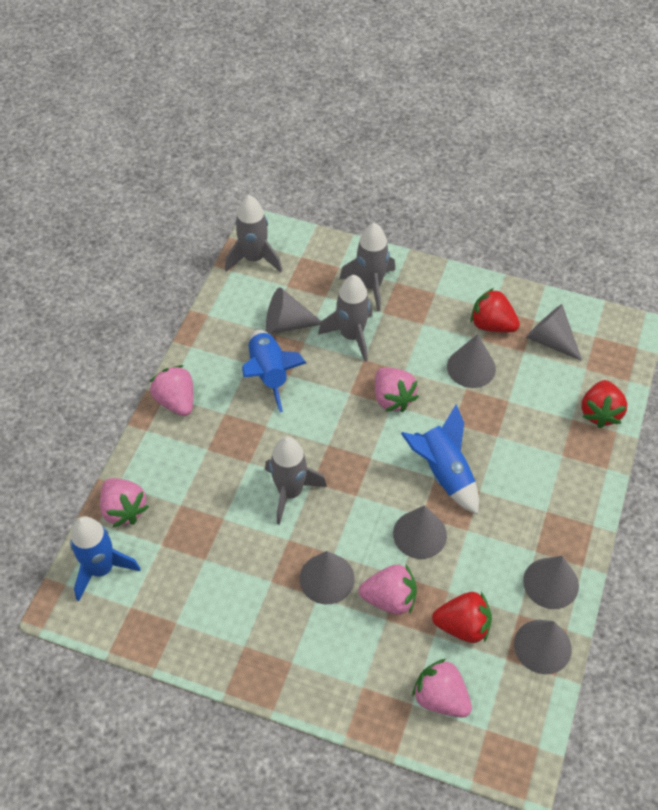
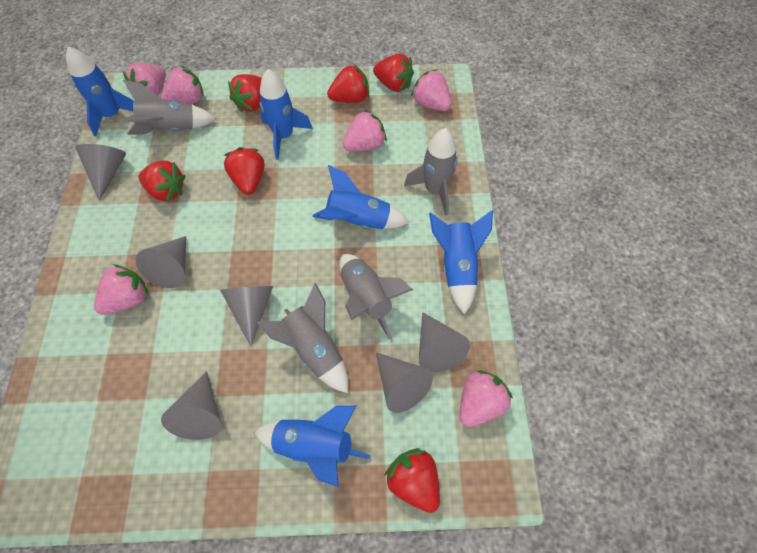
blue rocket: 3 -> 5
grey cone: 7 -> 6
pink strawberry: 5 -> 6
red strawberry: 3 -> 6

